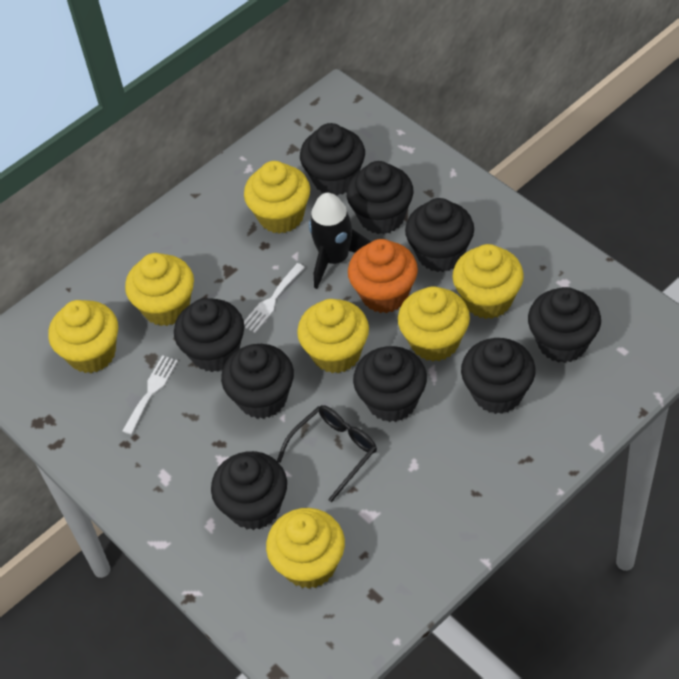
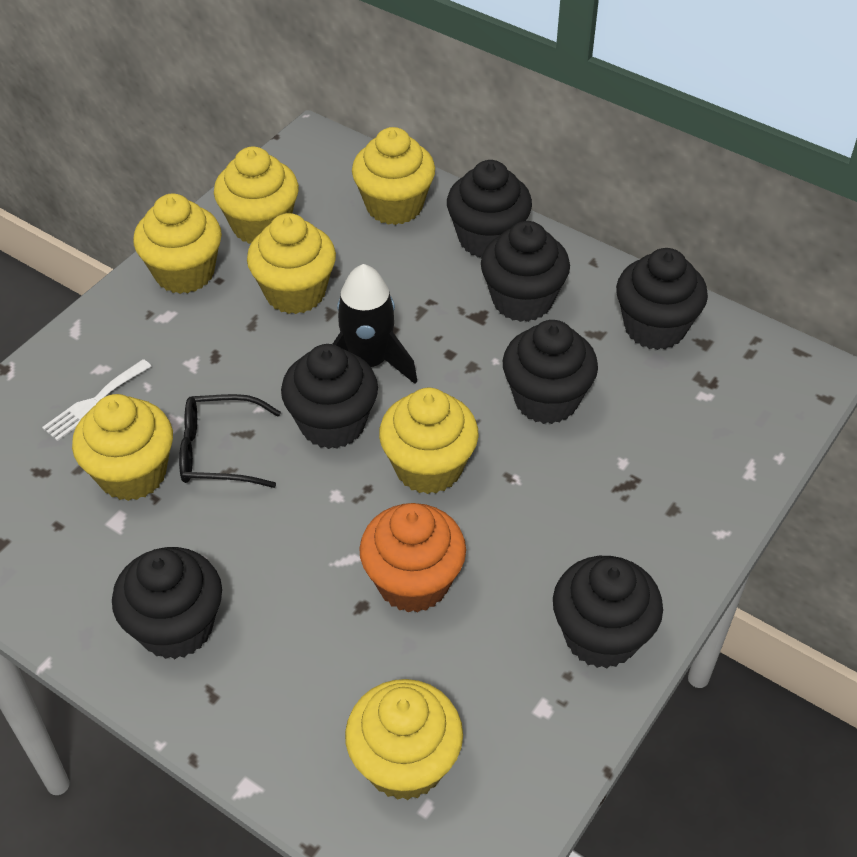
black cupcake: 9 -> 7
white fork: 2 -> 1

